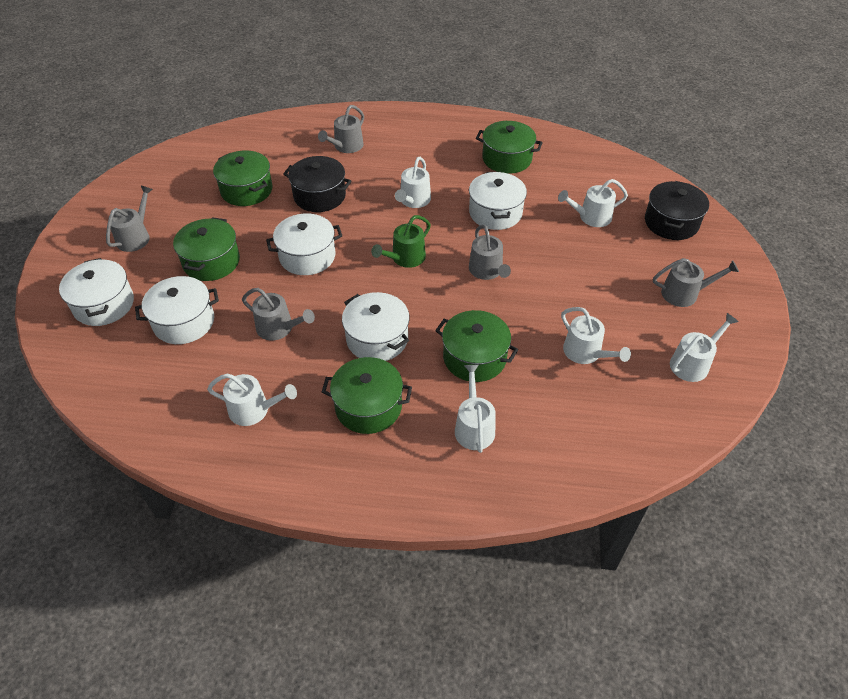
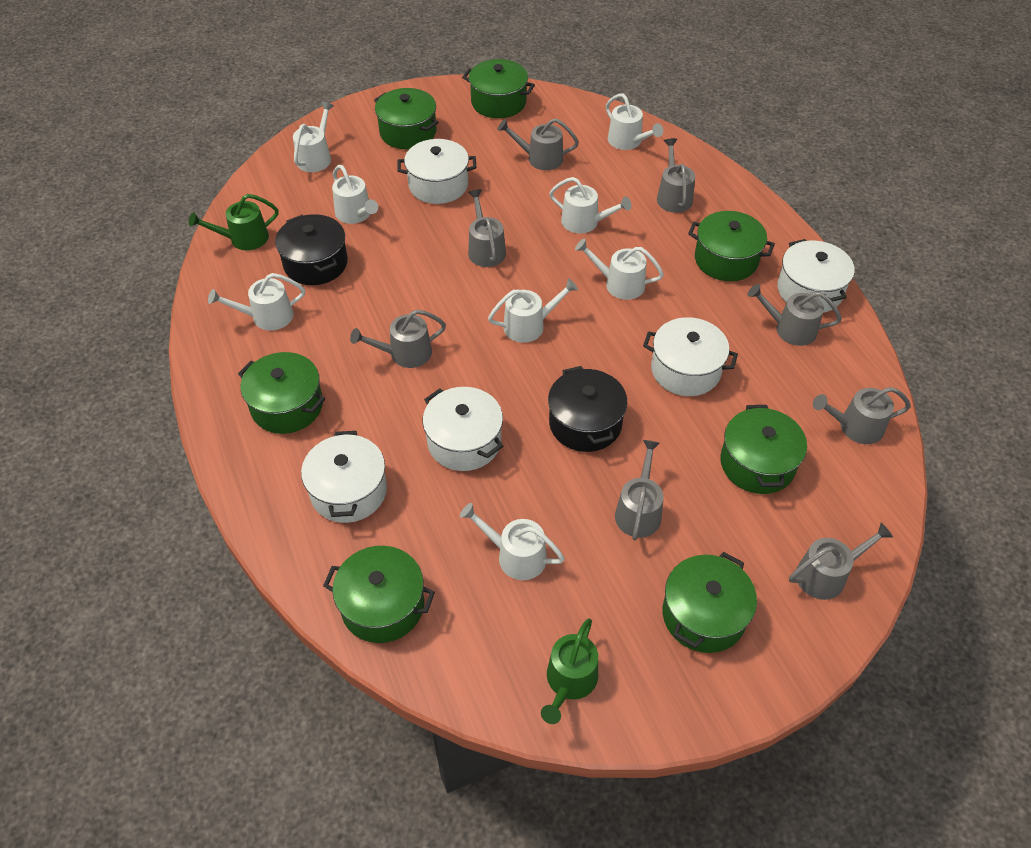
green pot: 5 -> 7
green watering can: 1 -> 2
grey watering can: 5 -> 8
white watering can: 6 -> 8

